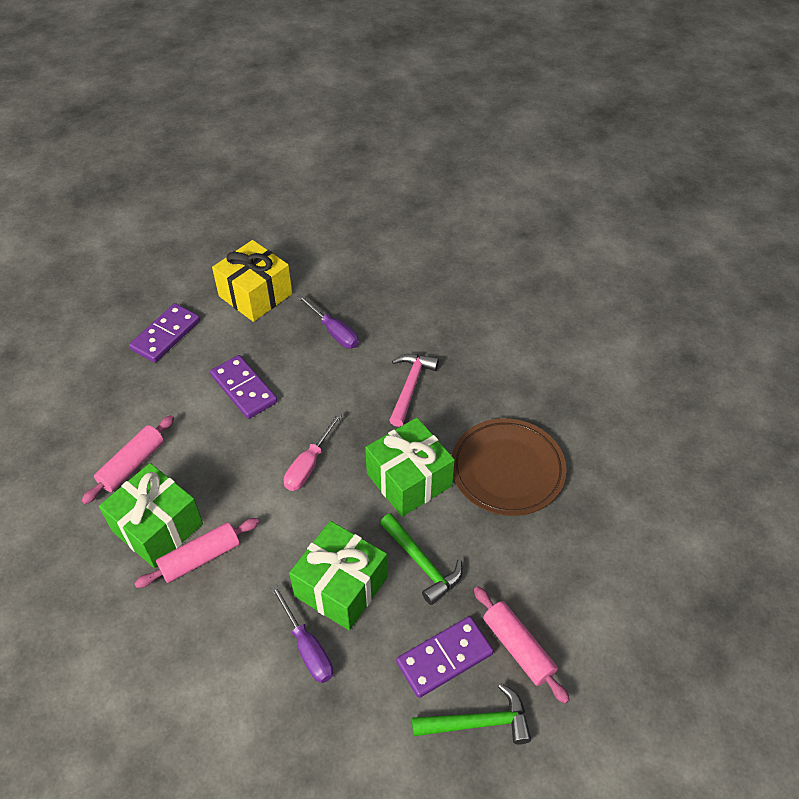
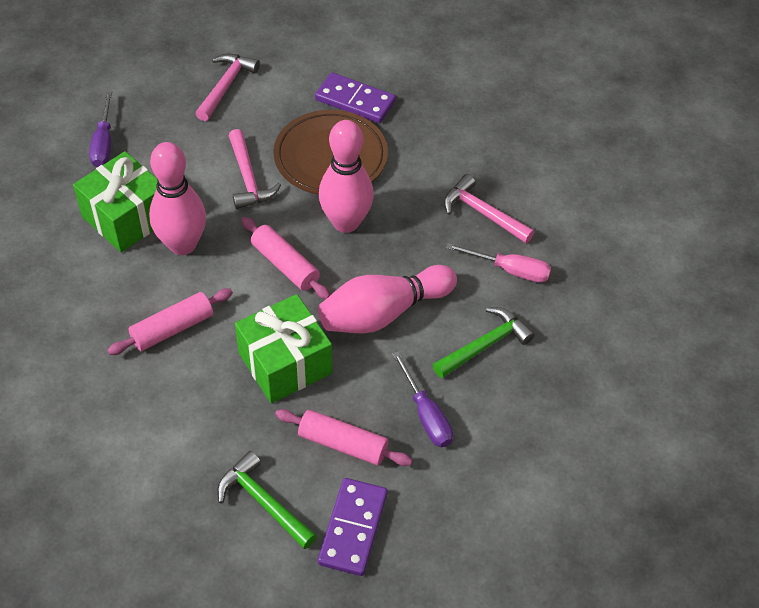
green gift: 3 -> 2
pink bowling pin: 0 -> 3
pink hammer: 1 -> 3
purple domino: 3 -> 2
yellow gift: 1 -> 0

